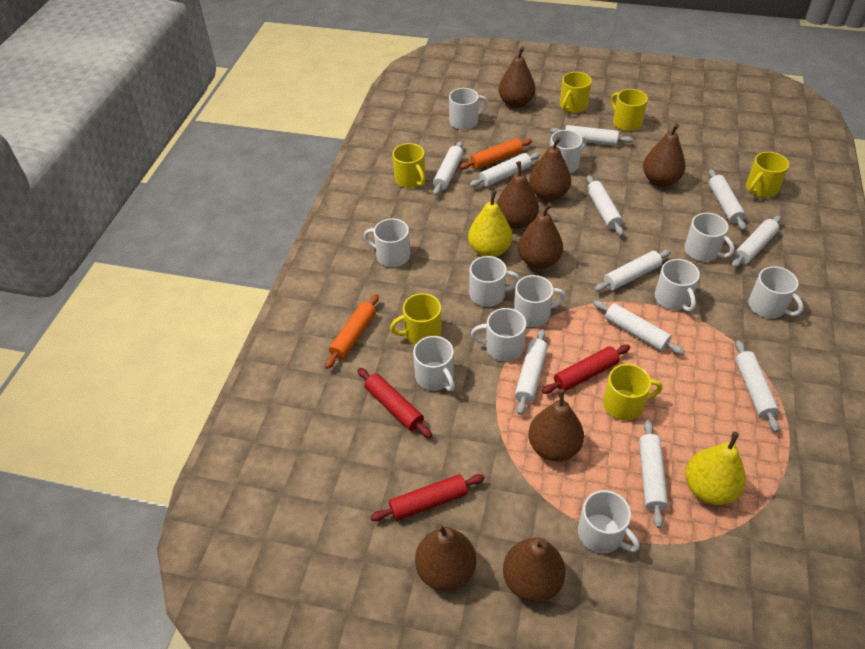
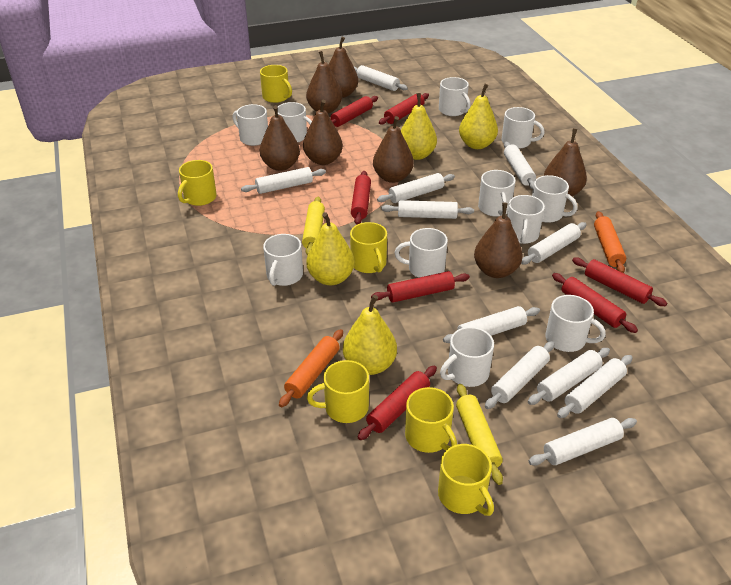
brown pear: 8 -> 7
red rolling pin: 3 -> 7
yellow pear: 2 -> 4
yellow rolling pin: 0 -> 2

